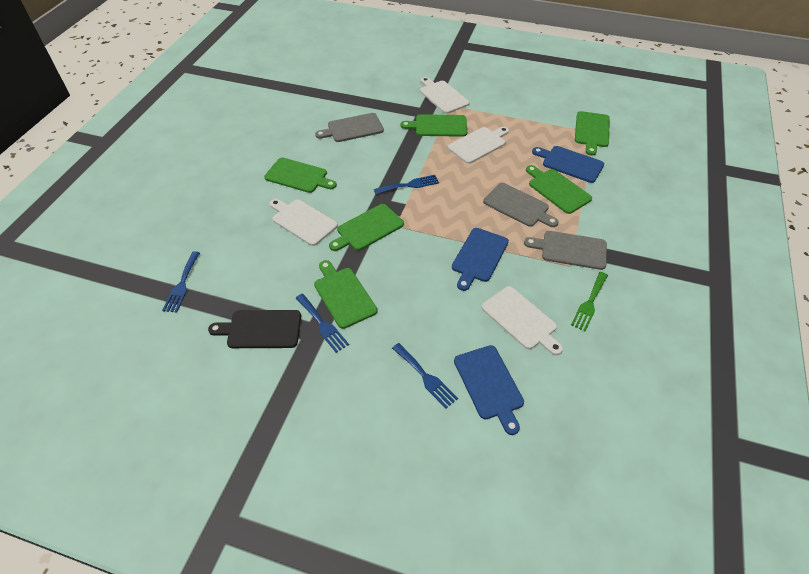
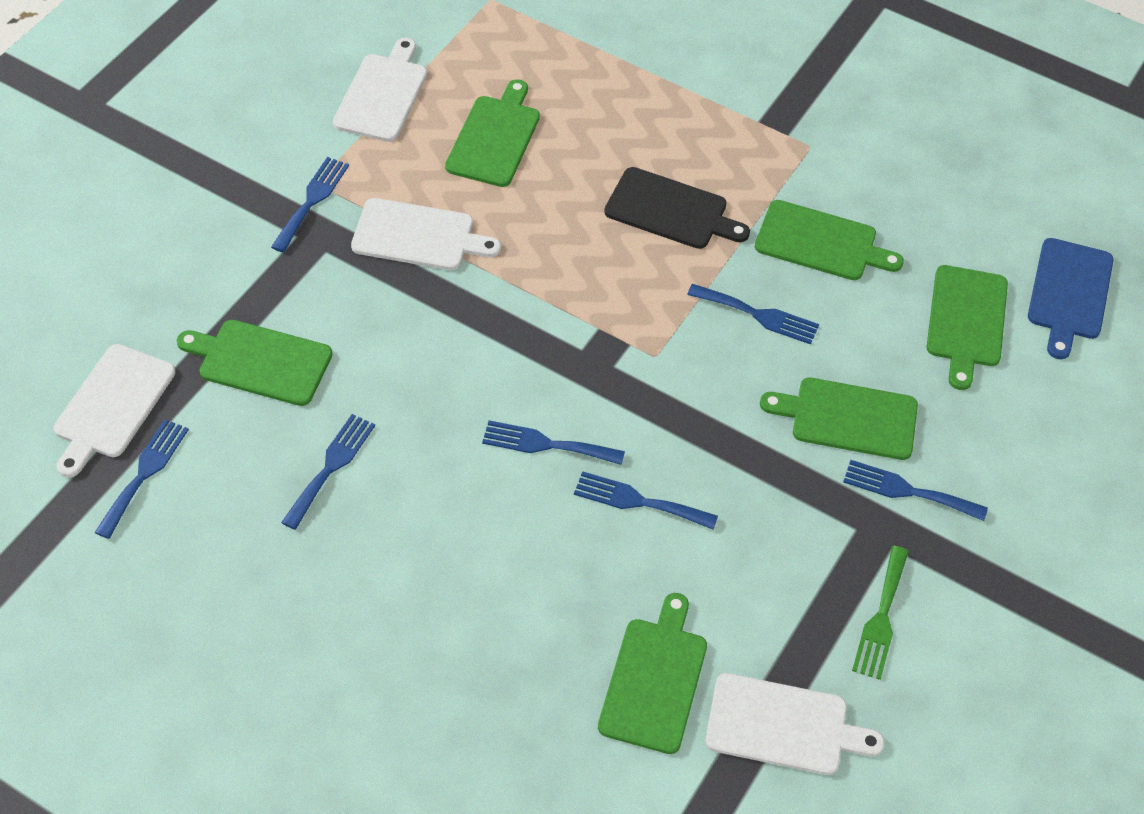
blue cutting board: 3 -> 1
blue fork: 4 -> 7
grey cutting board: 3 -> 0

